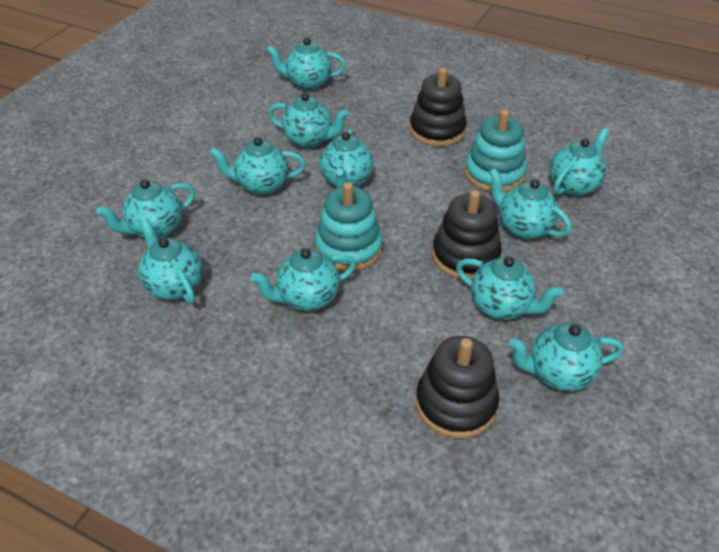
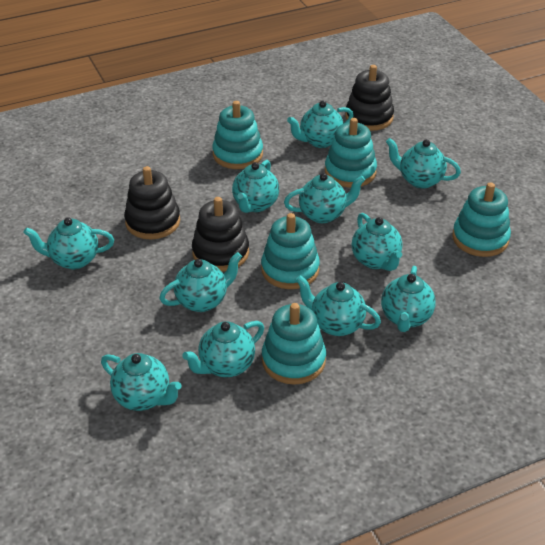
turquoise stacking toy: 2 -> 5

